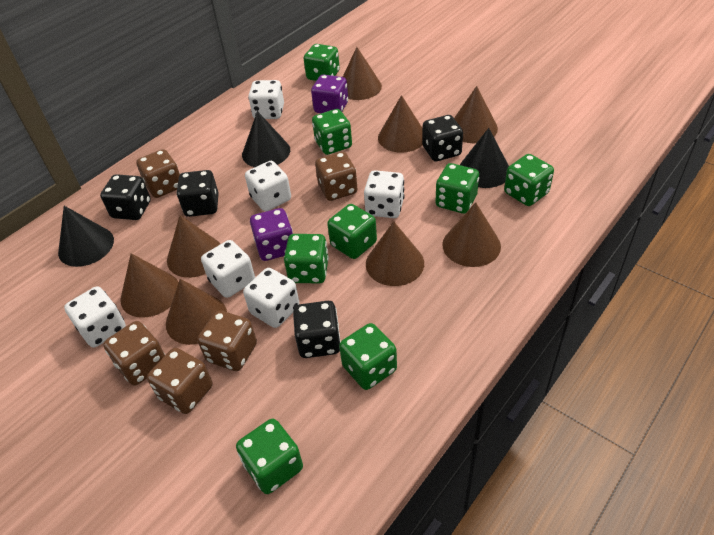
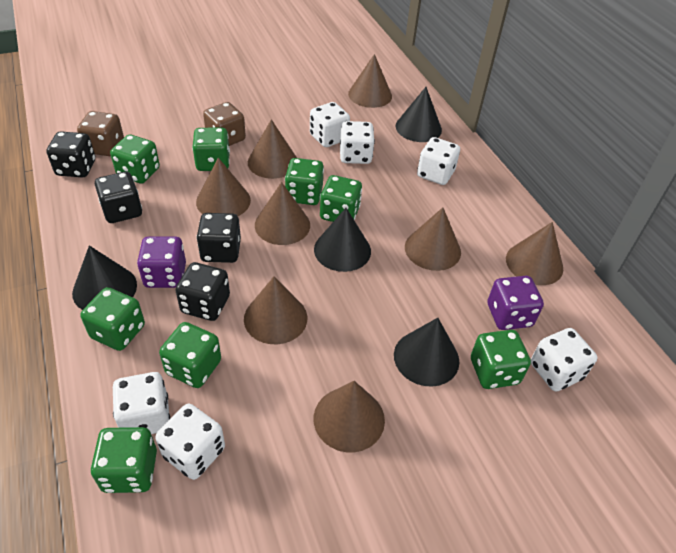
black cone: 3 -> 4
brown dice: 5 -> 2

